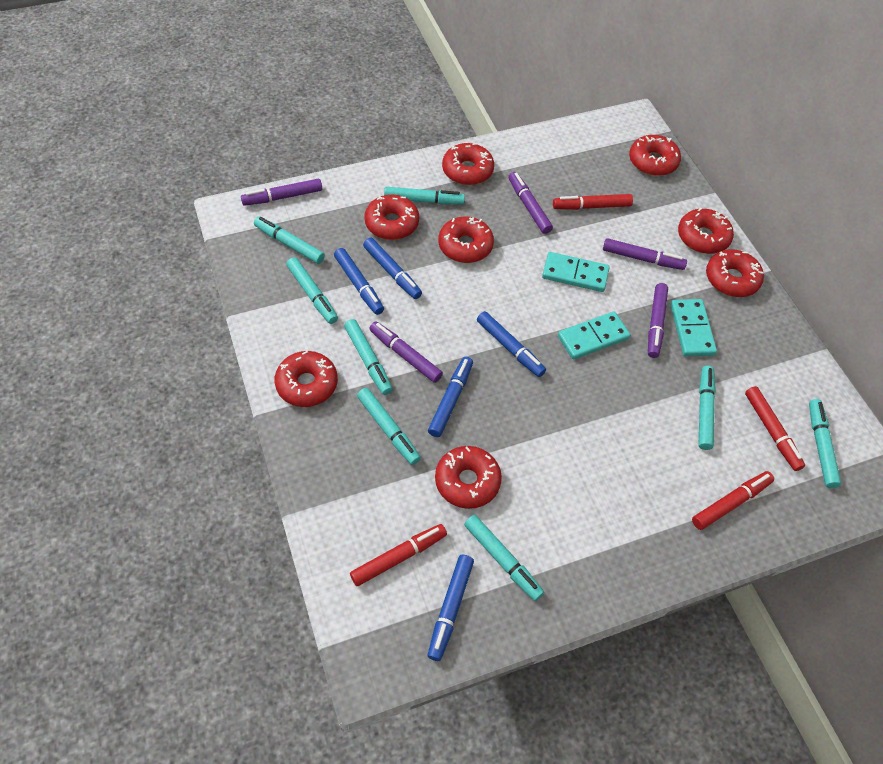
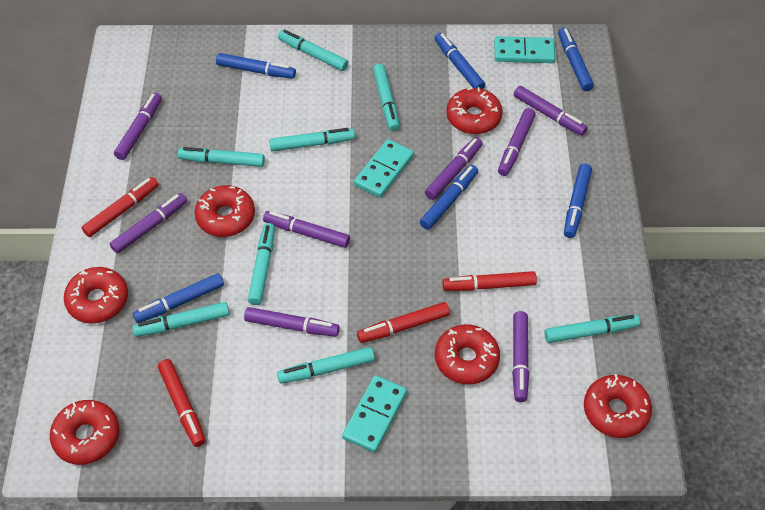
blue marker: 5 -> 6
purple marker: 5 -> 8
red donut: 8 -> 6

